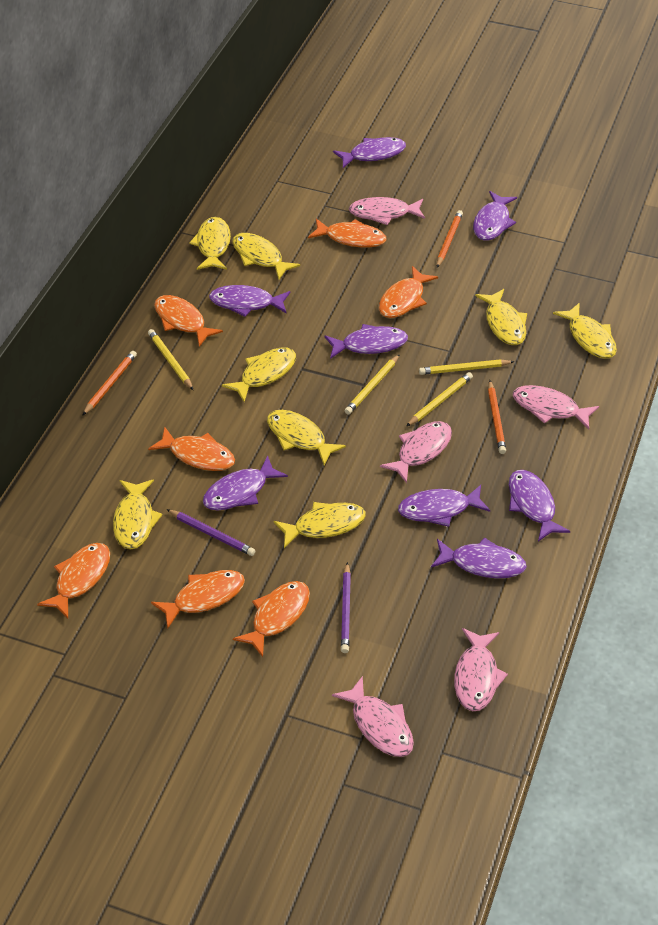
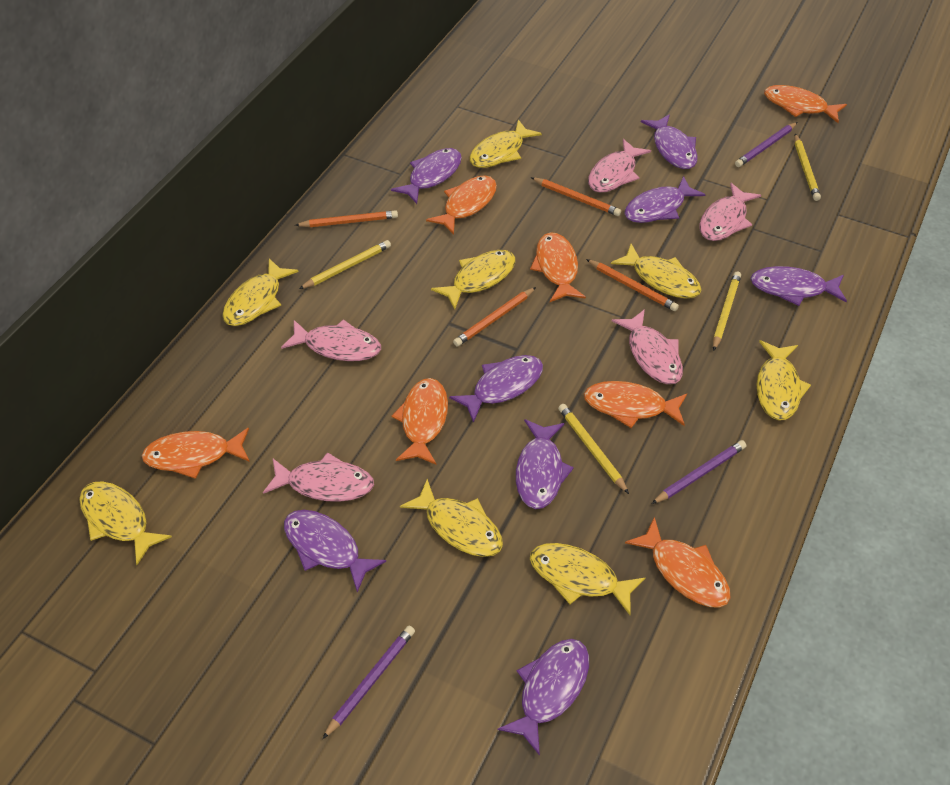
orange pencil: 3 -> 4
purple pencil: 2 -> 3

